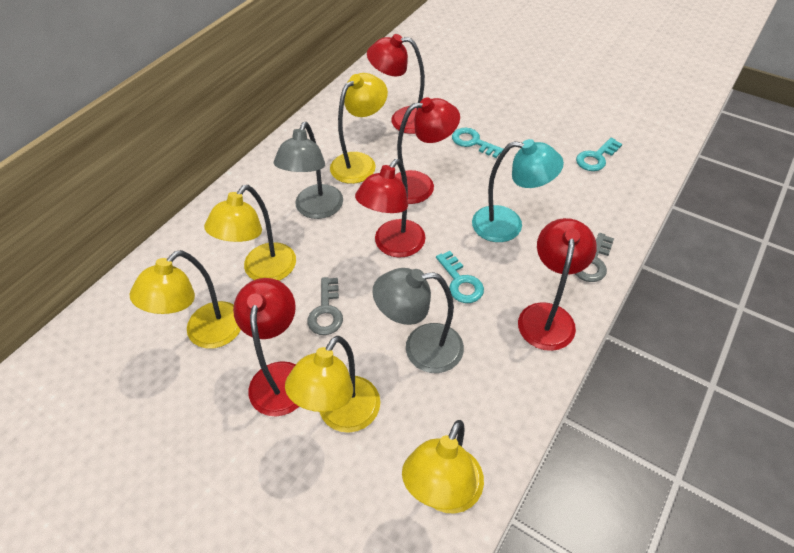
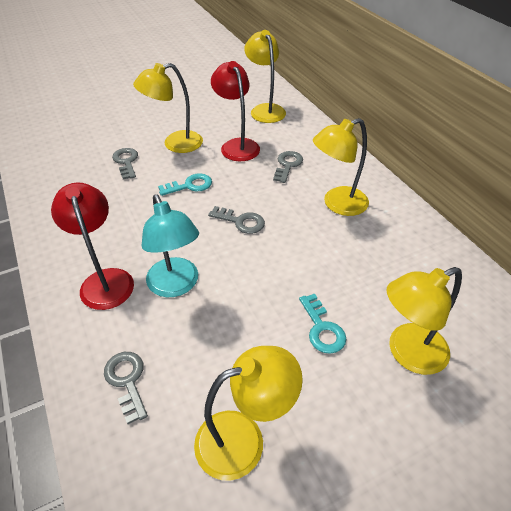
grey key: 2 -> 4
grey lamp: 2 -> 0
red lamp: 5 -> 2
turquoise key: 3 -> 2

